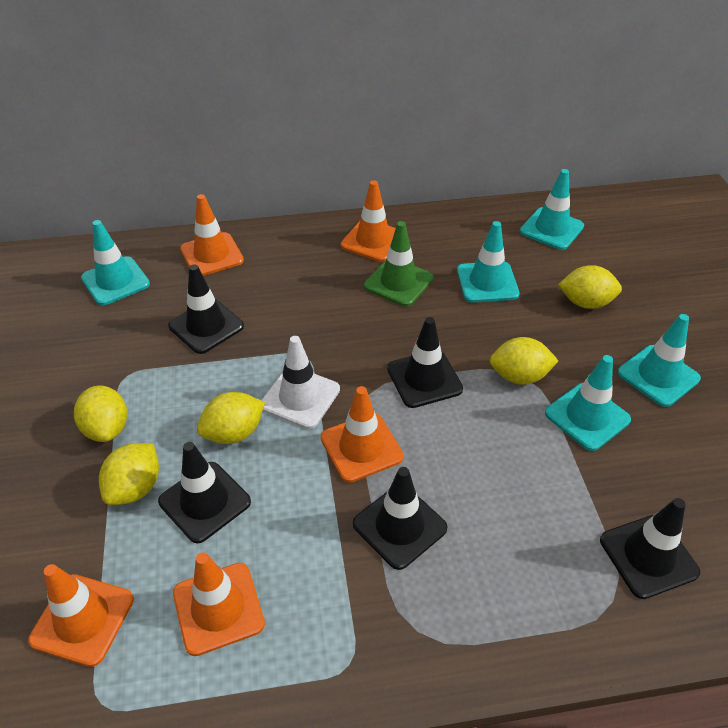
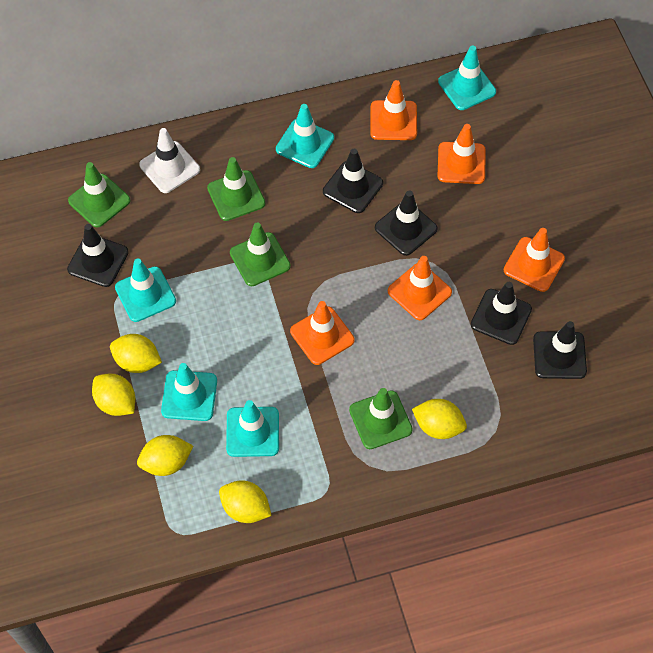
green traffic cone: 1 -> 4

